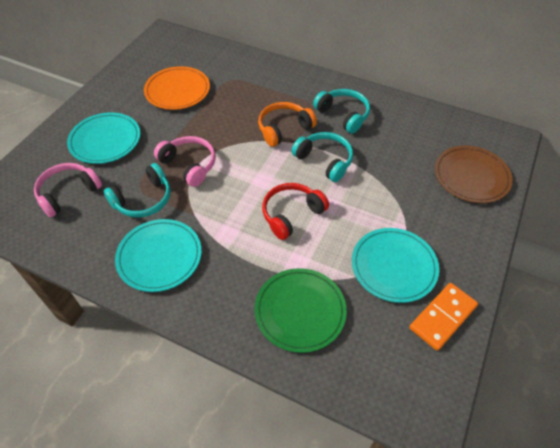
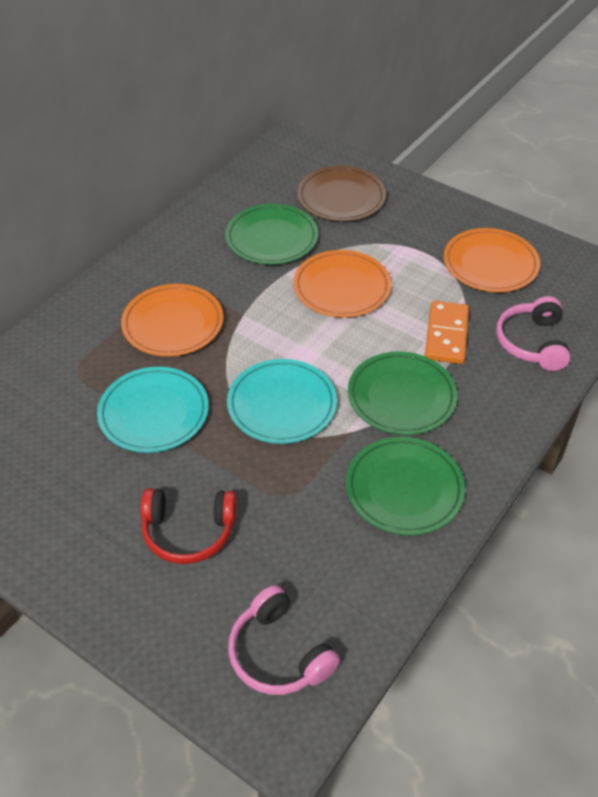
green plate: 1 -> 3
orange headphones: 1 -> 0
orange plate: 1 -> 3
turquoise headphones: 3 -> 0
turquoise plate: 3 -> 2

